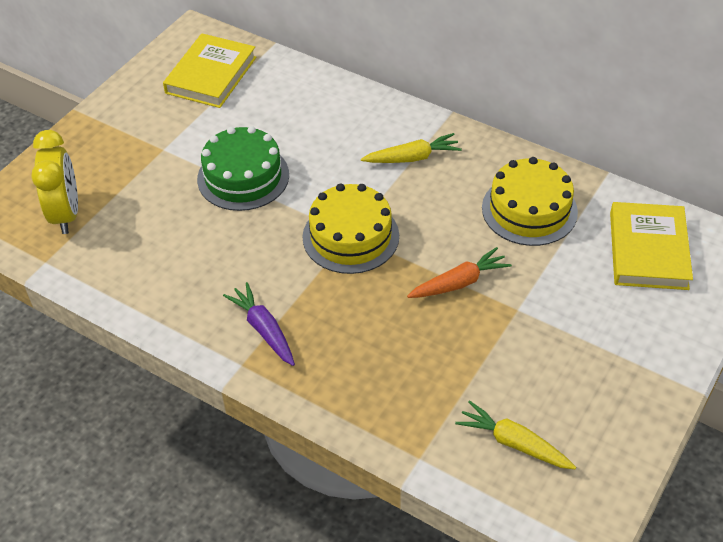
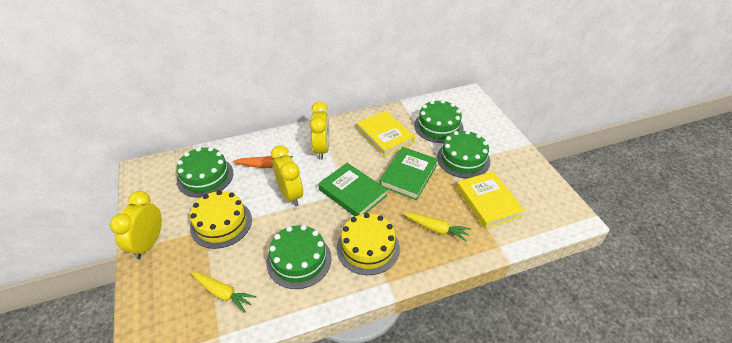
green book: 0 -> 2
green cake: 1 -> 4
purple carrot: 1 -> 0
yellow clock: 1 -> 3

